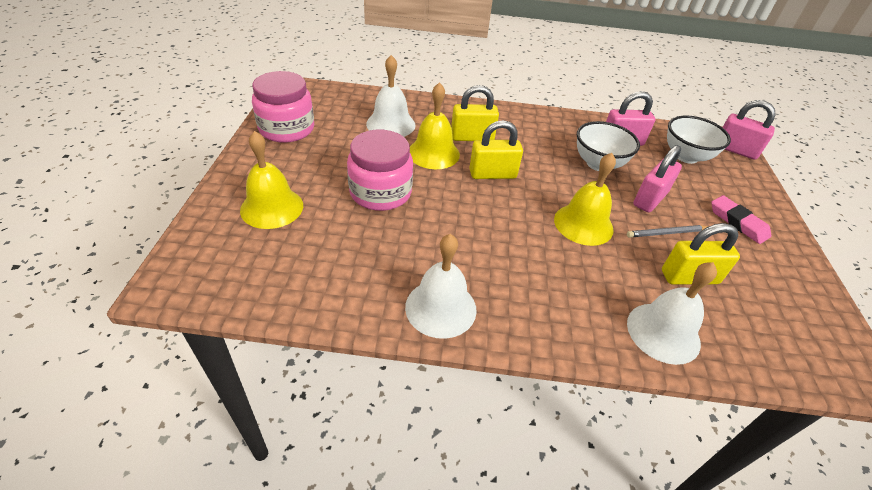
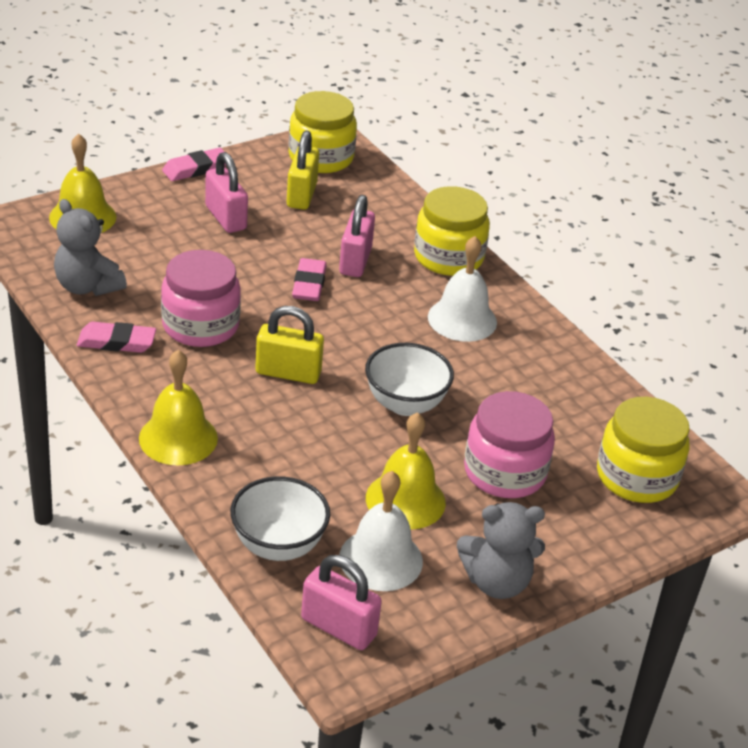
grey pencil: 1 -> 0
grey teddy bear: 0 -> 2
pink eraser: 1 -> 3
white bell: 3 -> 2
yellow jar: 0 -> 3
yellow padlock: 3 -> 2

